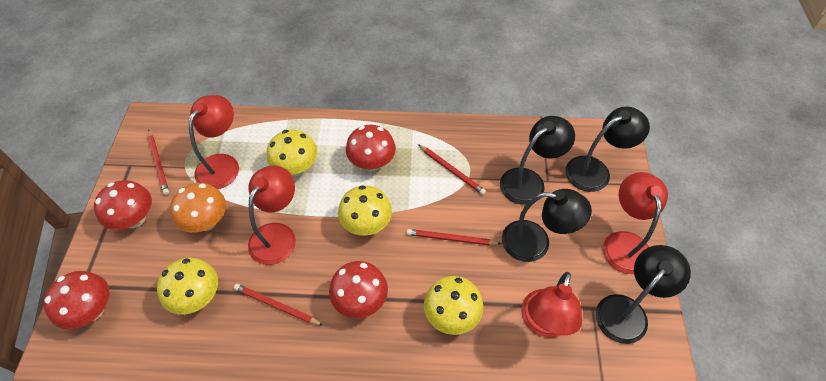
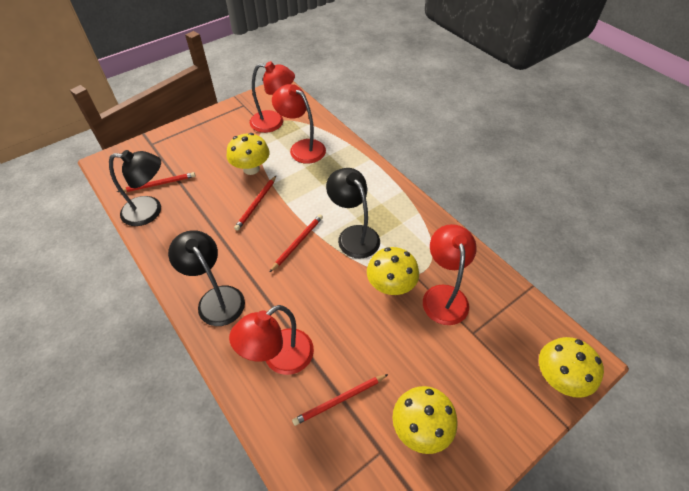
black lamp: 4 -> 3
orange mushroom: 1 -> 0
red mushroom: 4 -> 0

